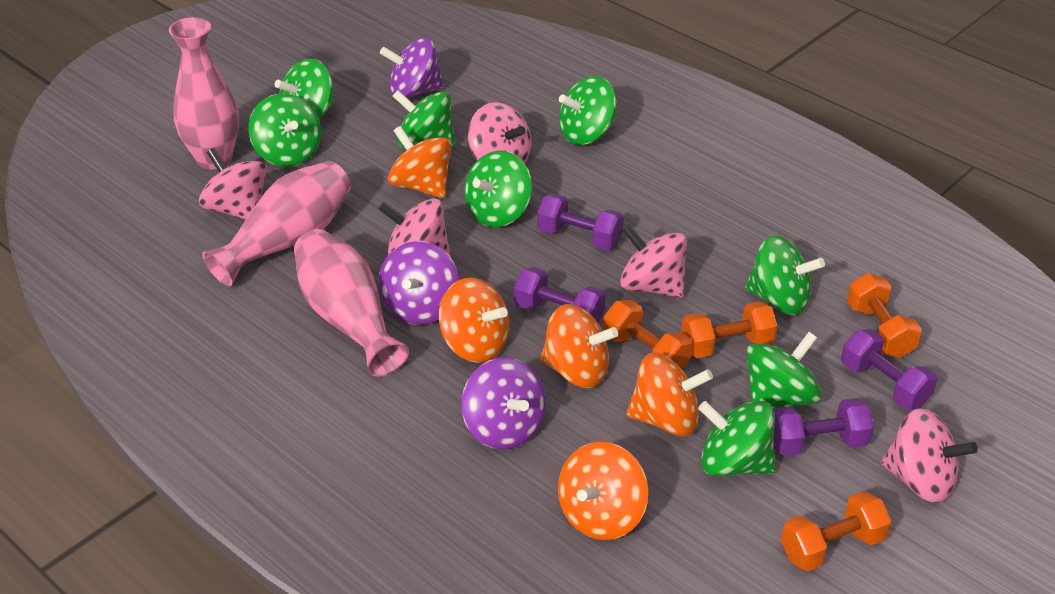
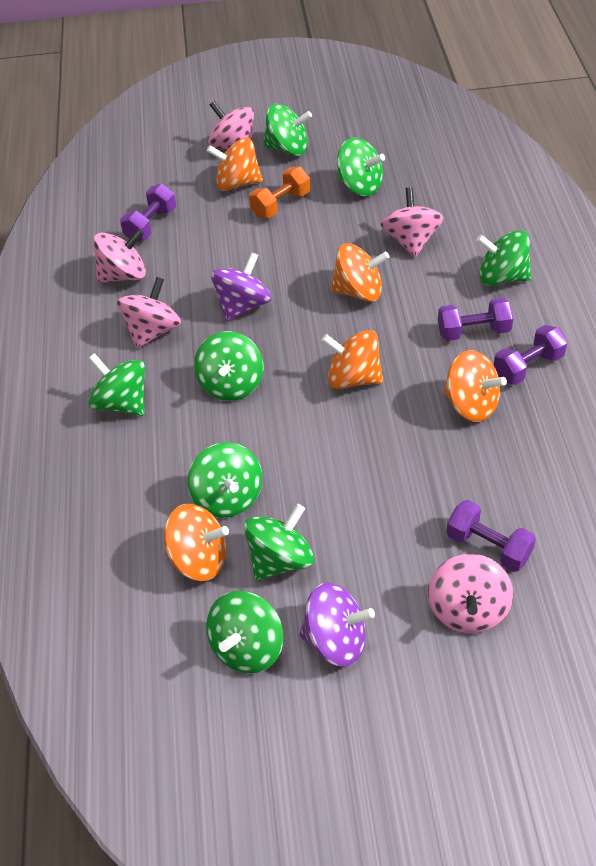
orange dumbbell: 4 -> 1
pink vase: 3 -> 0
purple spinning top: 3 -> 2

